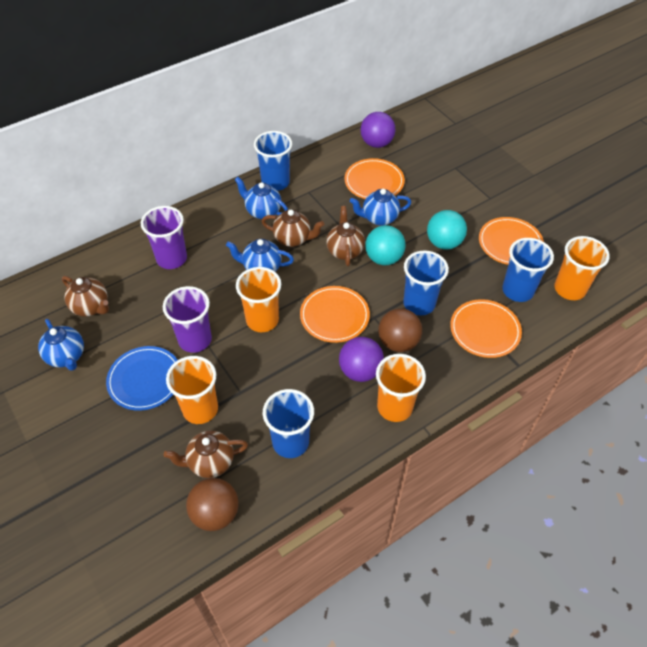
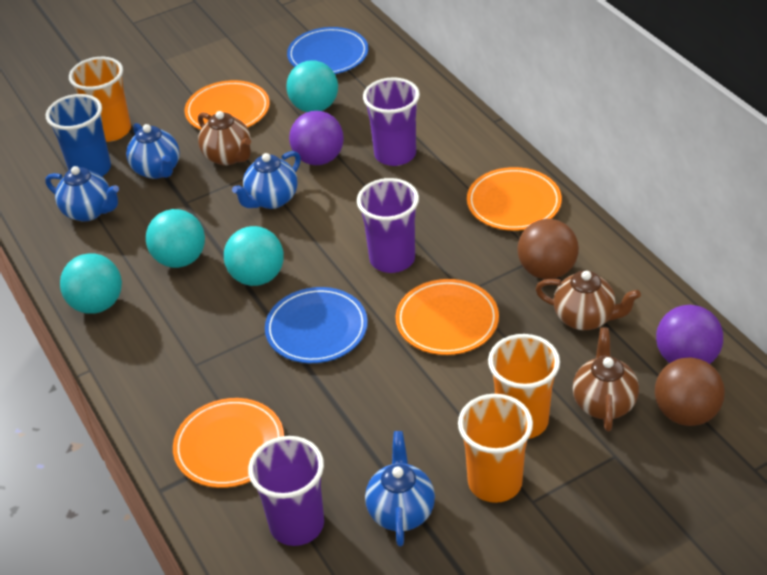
blue cup: 4 -> 1
blue plate: 1 -> 2
brown teapot: 4 -> 3
orange cup: 4 -> 3
purple cup: 2 -> 3
turquoise ball: 2 -> 4

